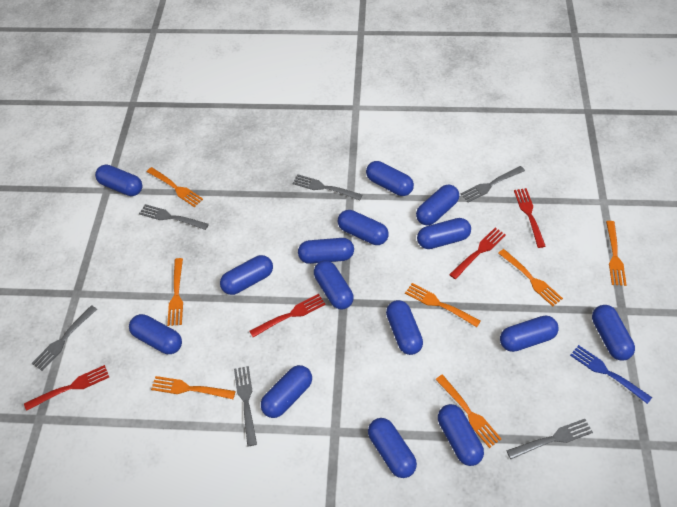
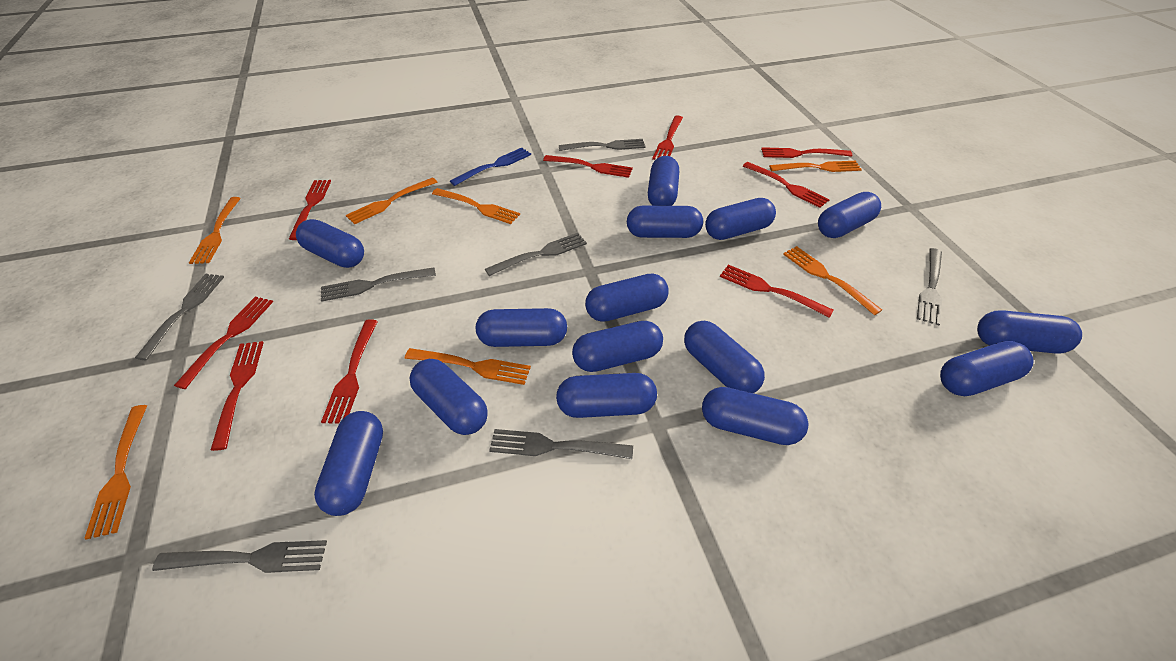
grey fork: 6 -> 7
red fork: 4 -> 9

